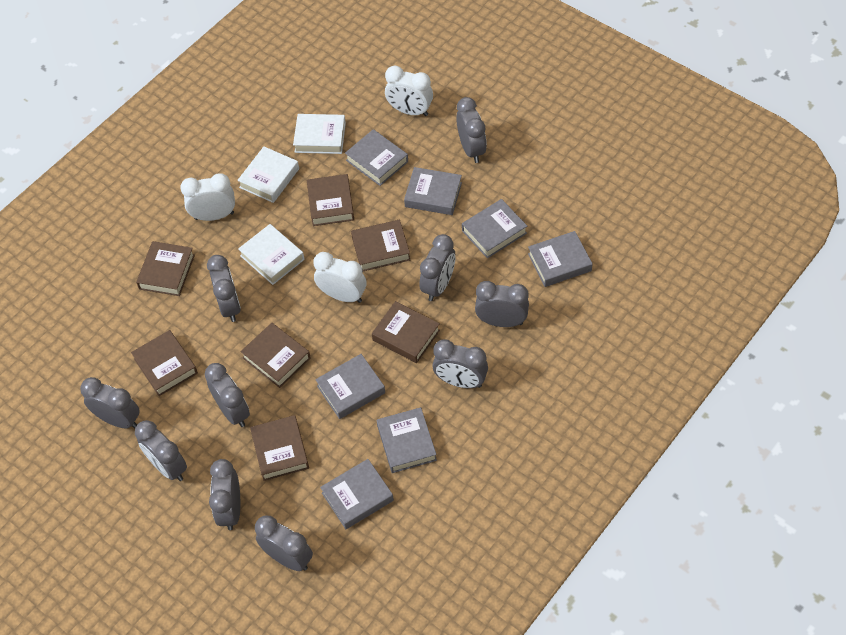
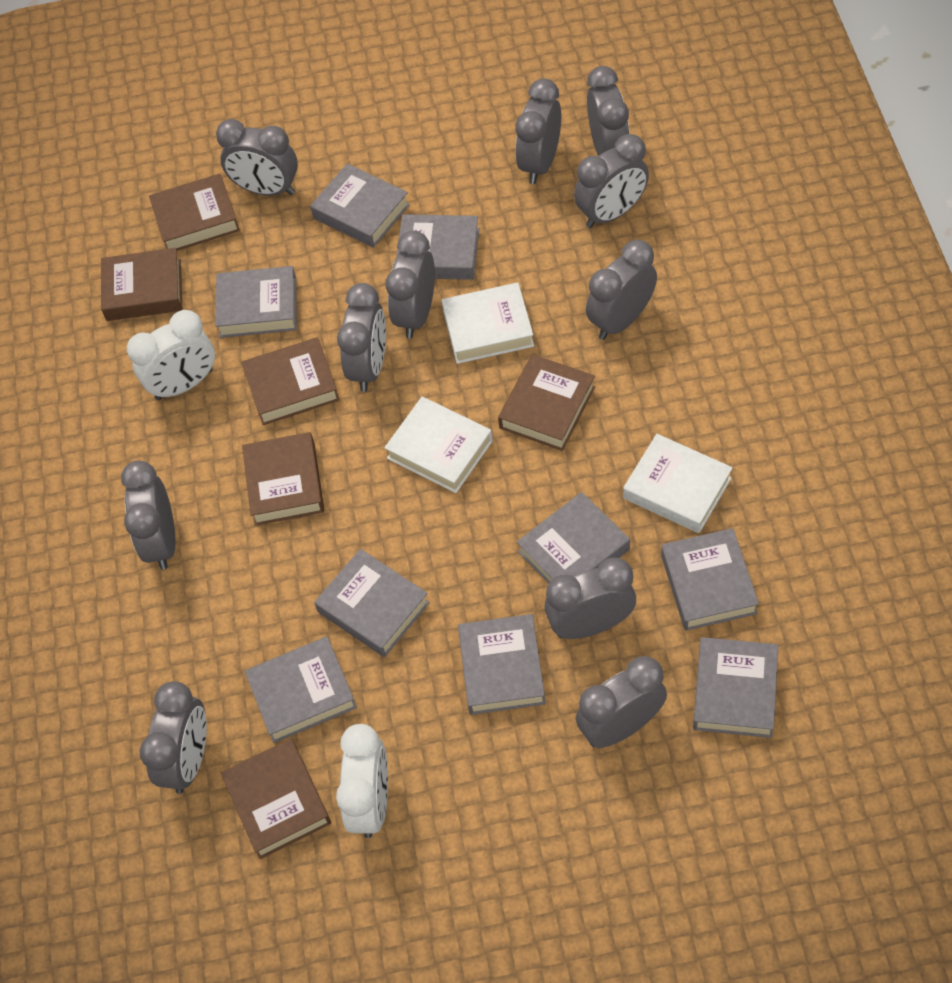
brown book: 7 -> 6
grey book: 7 -> 9
grey clock: 10 -> 11
white clock: 3 -> 2

